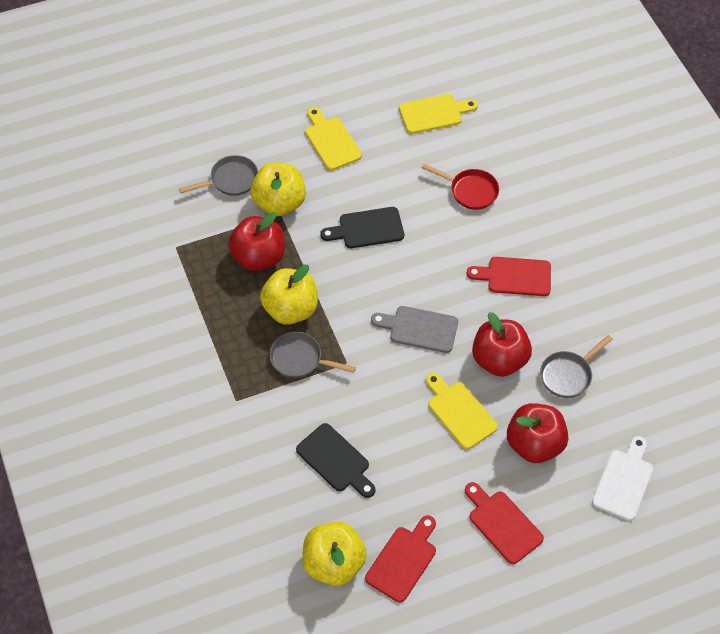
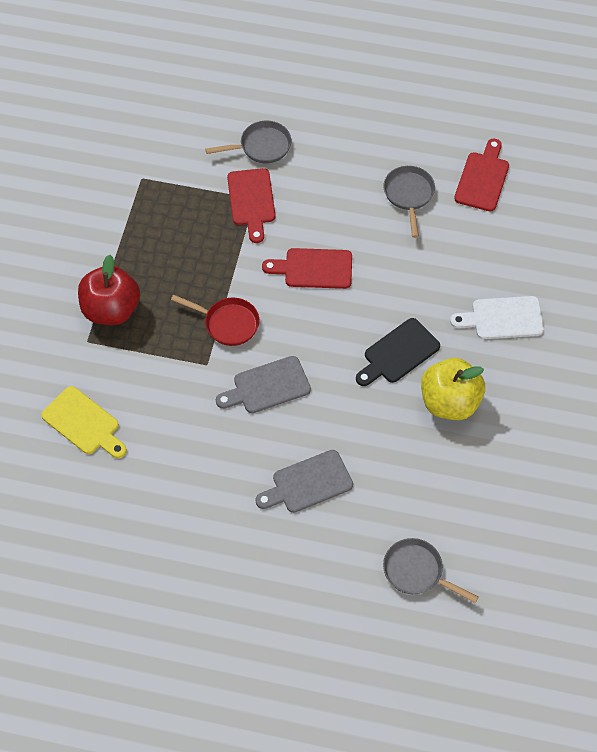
black cutting board: 2 -> 1
grey cutting board: 1 -> 2
red apple: 3 -> 1
yellow apple: 3 -> 1
yellow cutting board: 3 -> 1

